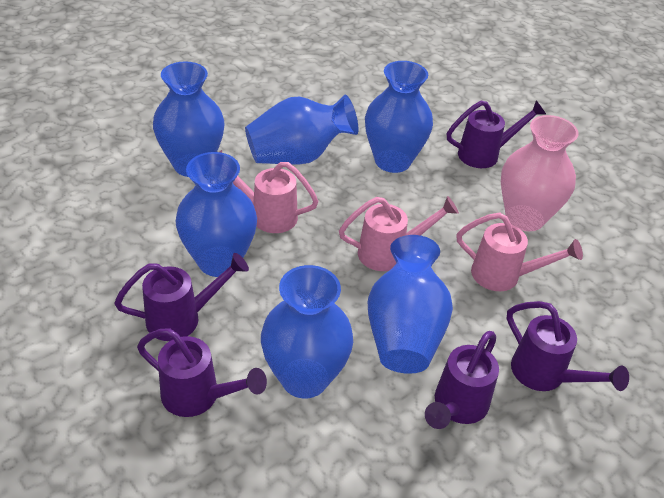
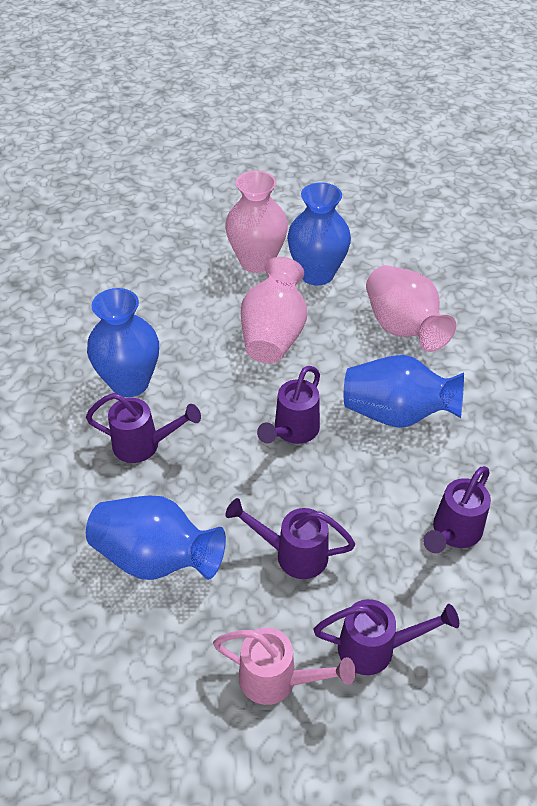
blue vase: 6 -> 4
pink vase: 1 -> 3
pink watering can: 3 -> 1

